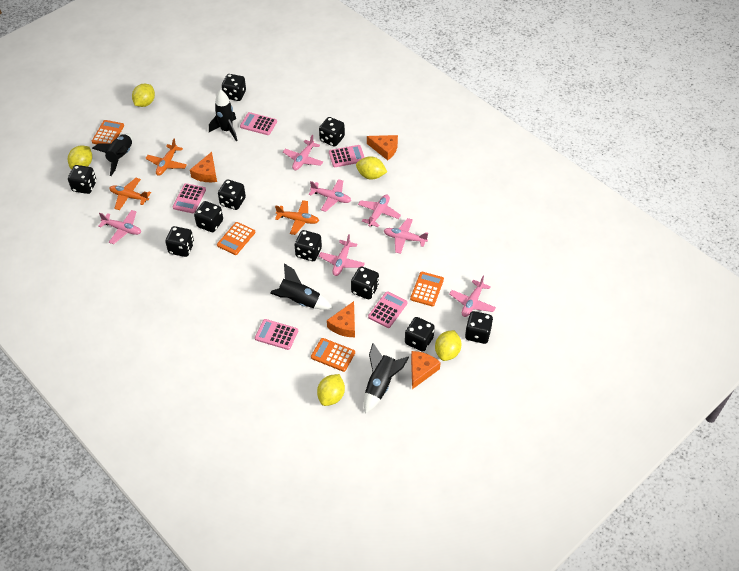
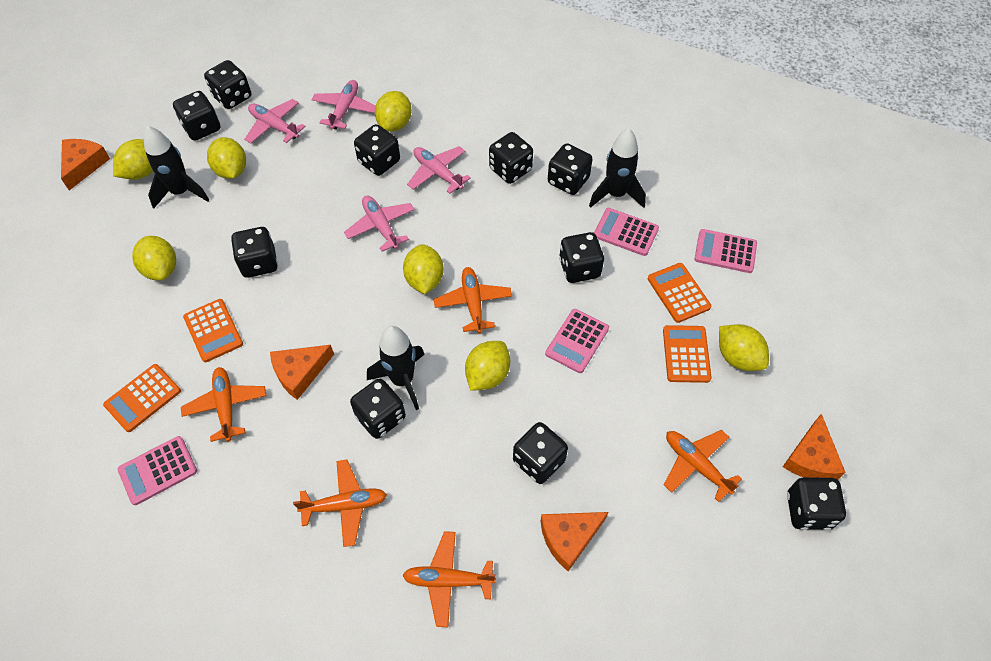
black rocket: 4 -> 3
orange plane: 3 -> 5
pink calculator: 5 -> 4
pink plane: 7 -> 4
yellow lemon: 5 -> 7

